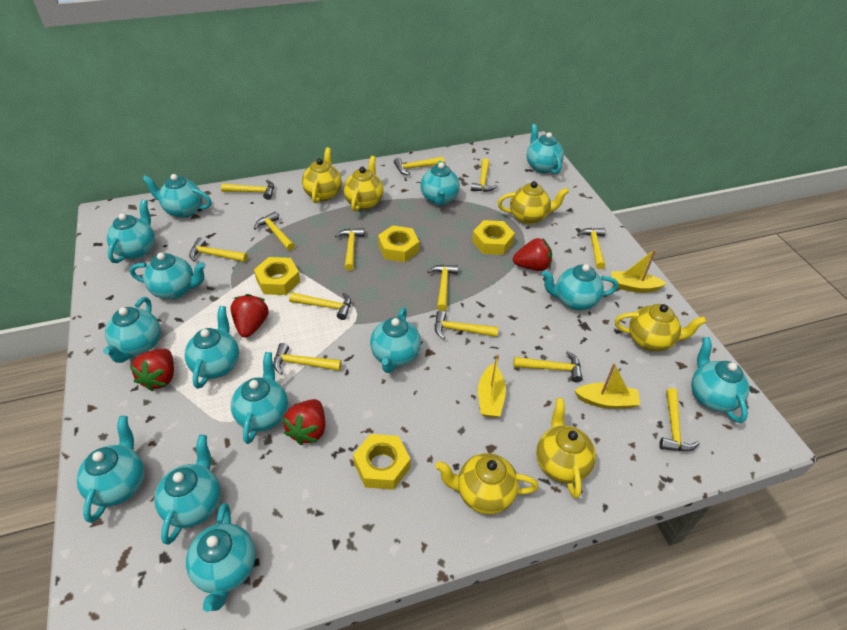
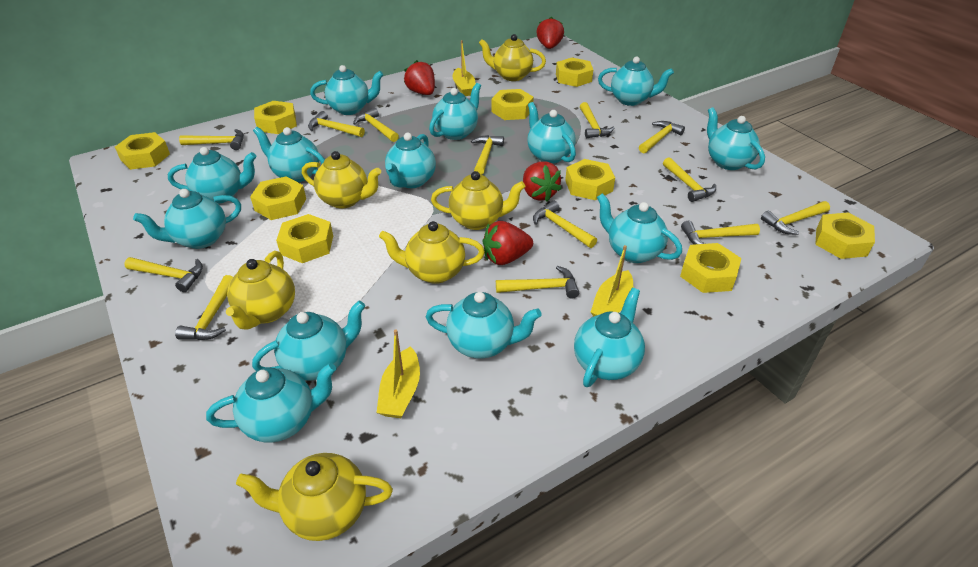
yellow nut: 4 -> 9

